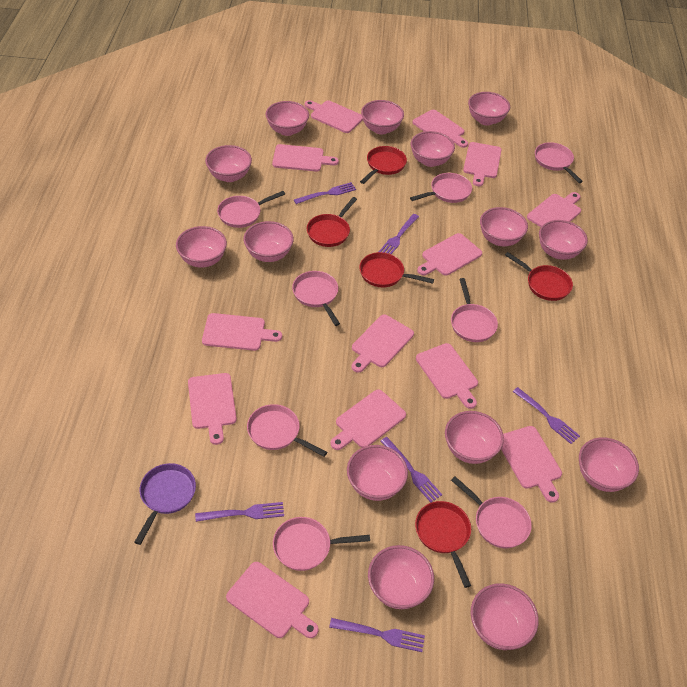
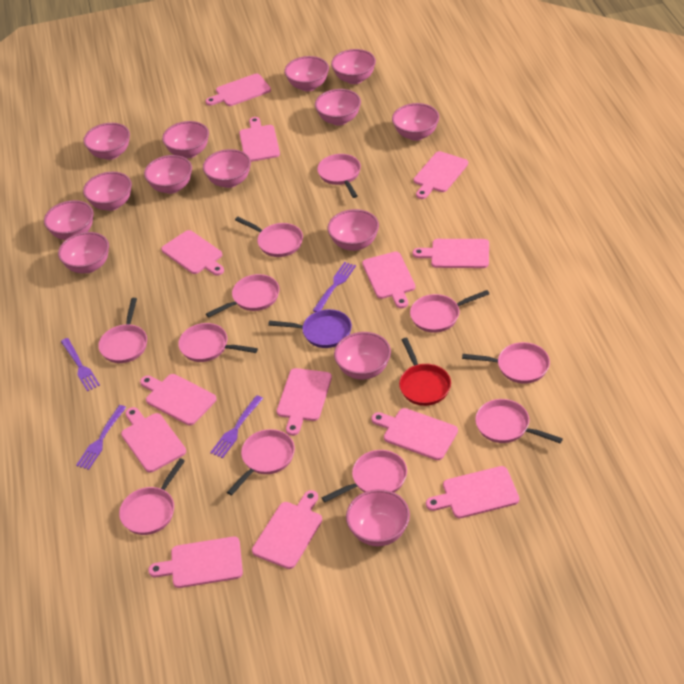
pink pan: 8 -> 11
purple fork: 6 -> 4
red pan: 5 -> 1

